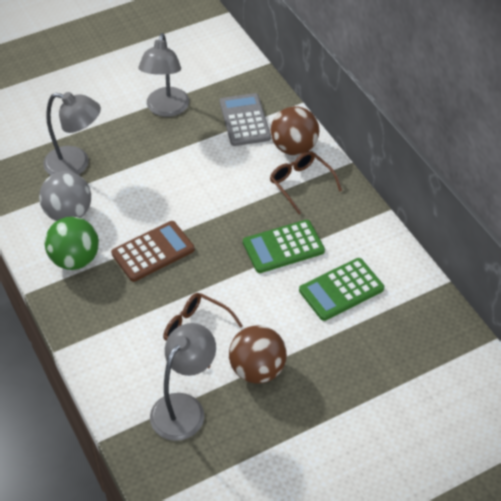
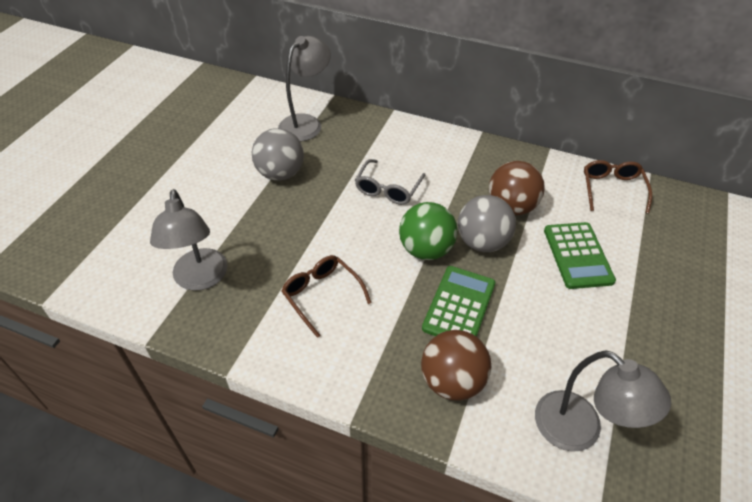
brown calculator: 1 -> 0
grey ball: 1 -> 2
grey calculator: 1 -> 0
grey glasses: 0 -> 1

